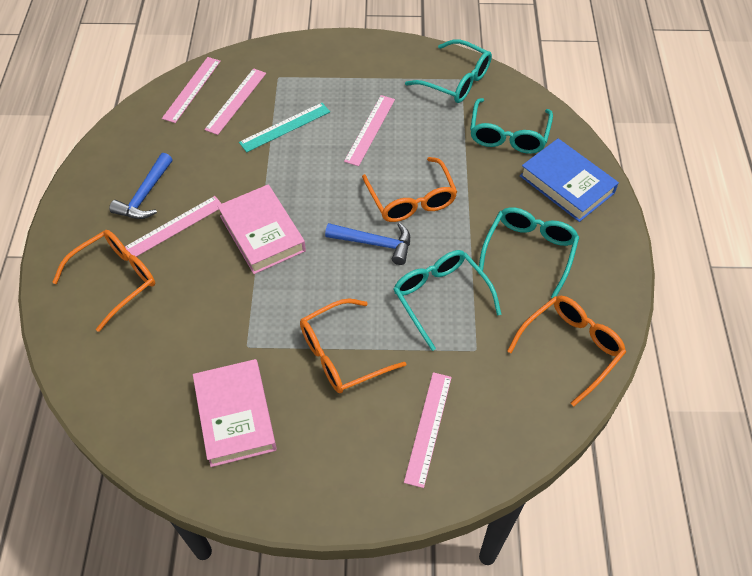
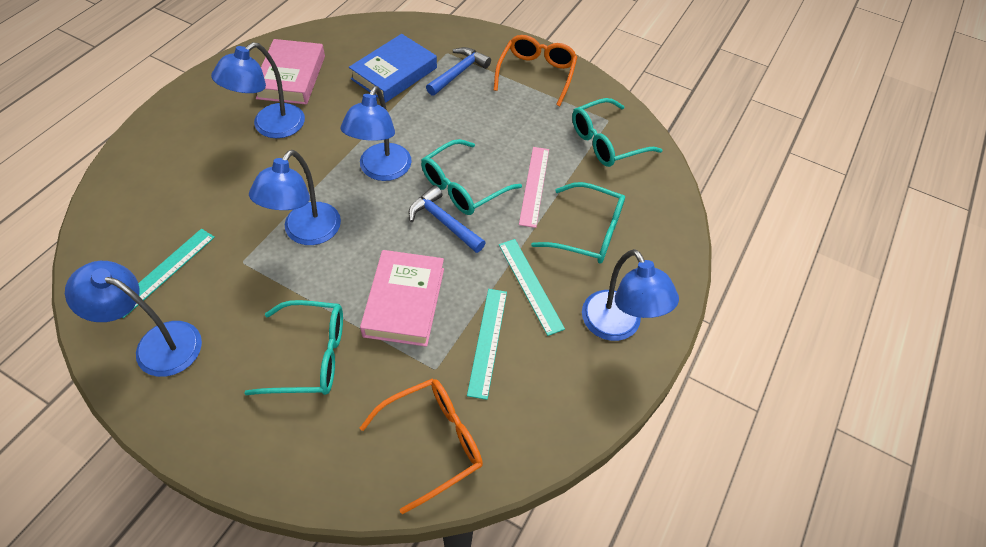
blue lamp: 0 -> 5
orange glasses: 4 -> 2
pink ruler: 5 -> 1
turquoise ruler: 1 -> 3

